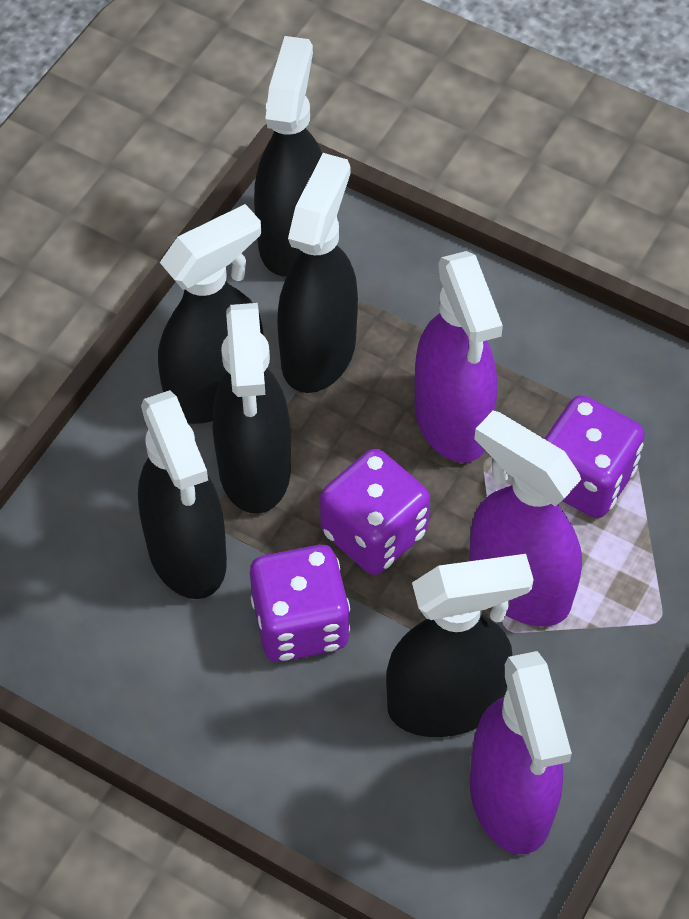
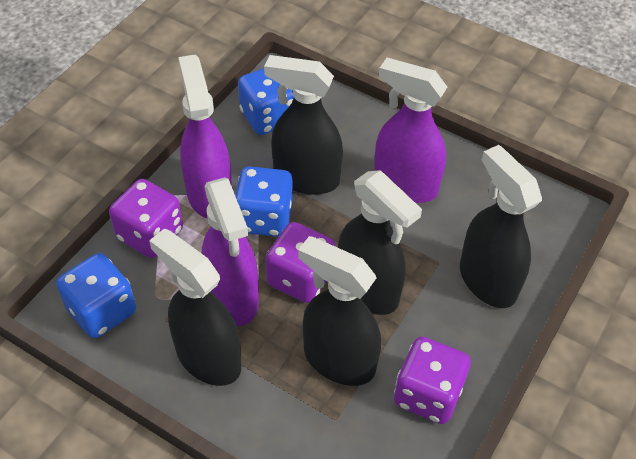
black spray bottle: 6 -> 5
blue dice: 0 -> 3

